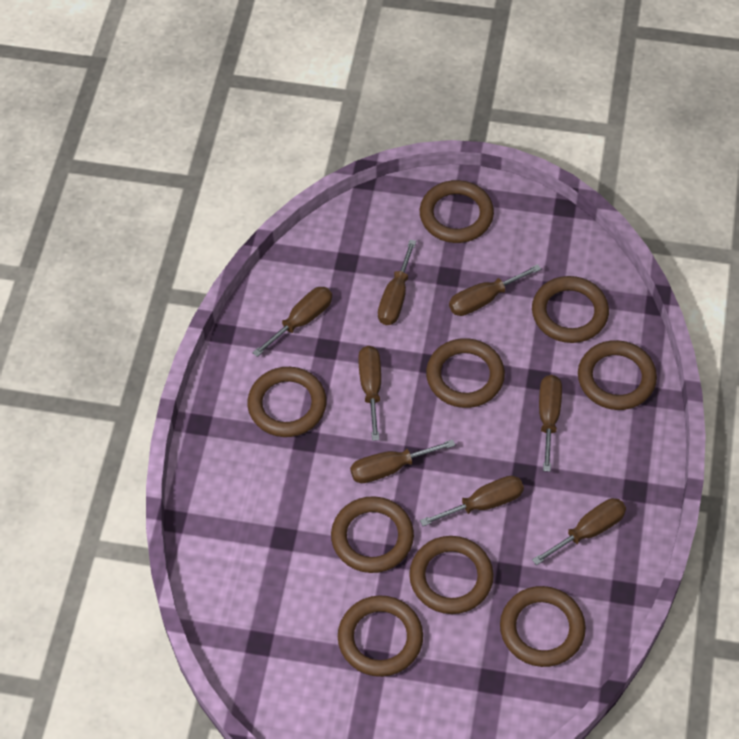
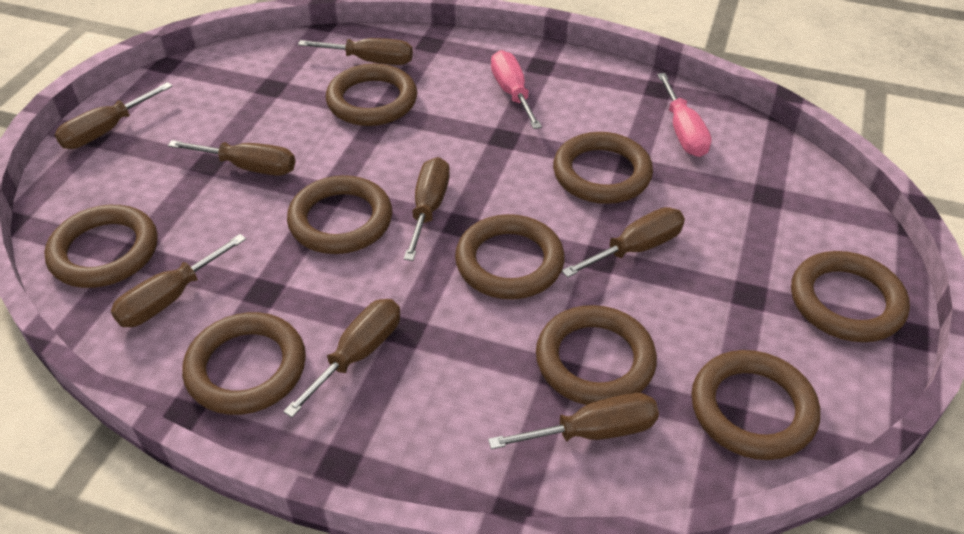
pink screwdriver: 0 -> 2

